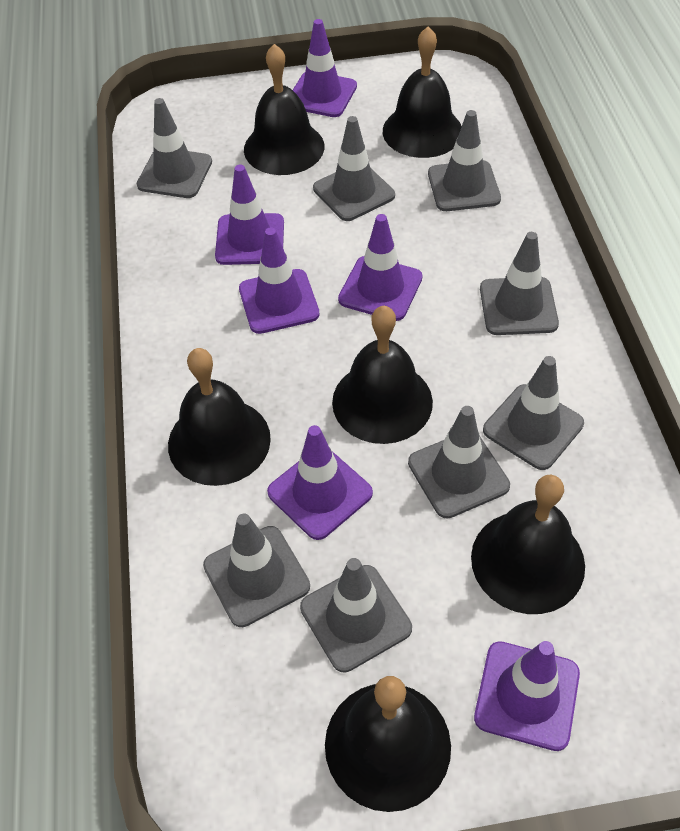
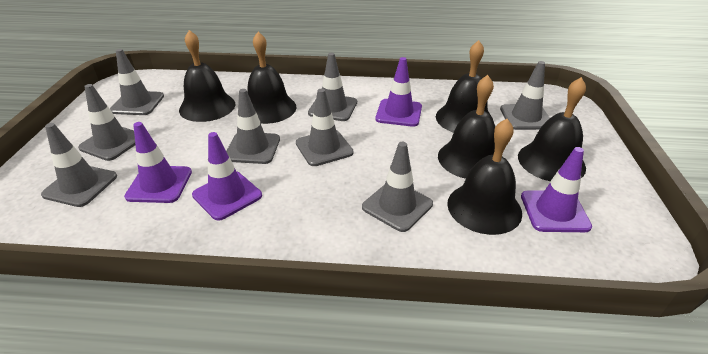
purple traffic cone: 6 -> 4

